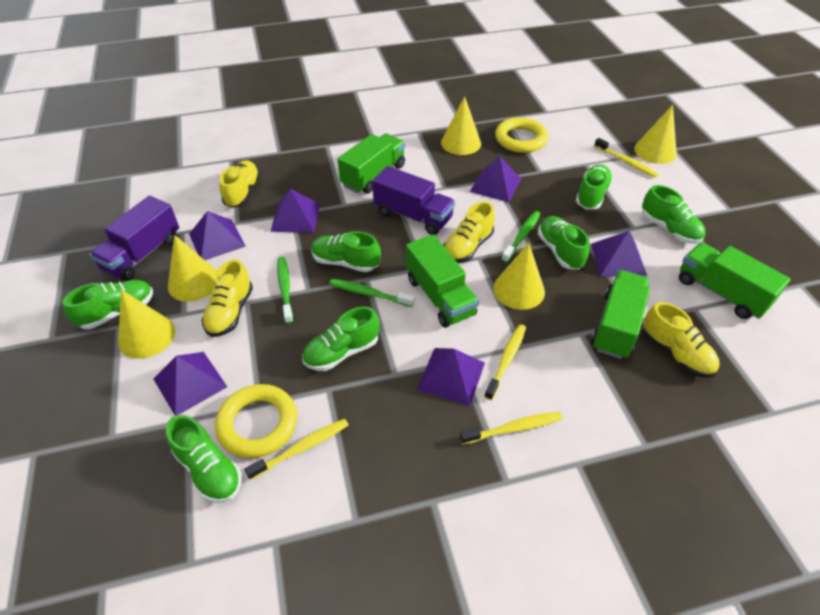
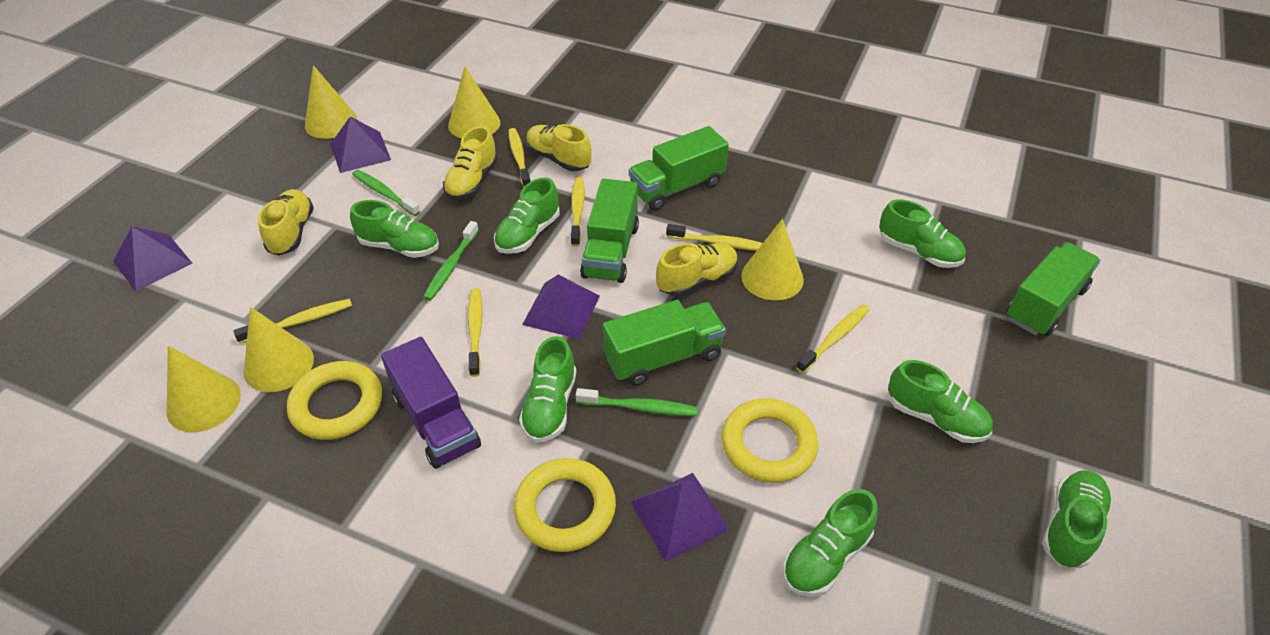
purple pyramid: 6 -> 4
purple truck: 2 -> 1
yellow ring: 2 -> 3
yellow toothbrush: 4 -> 6

